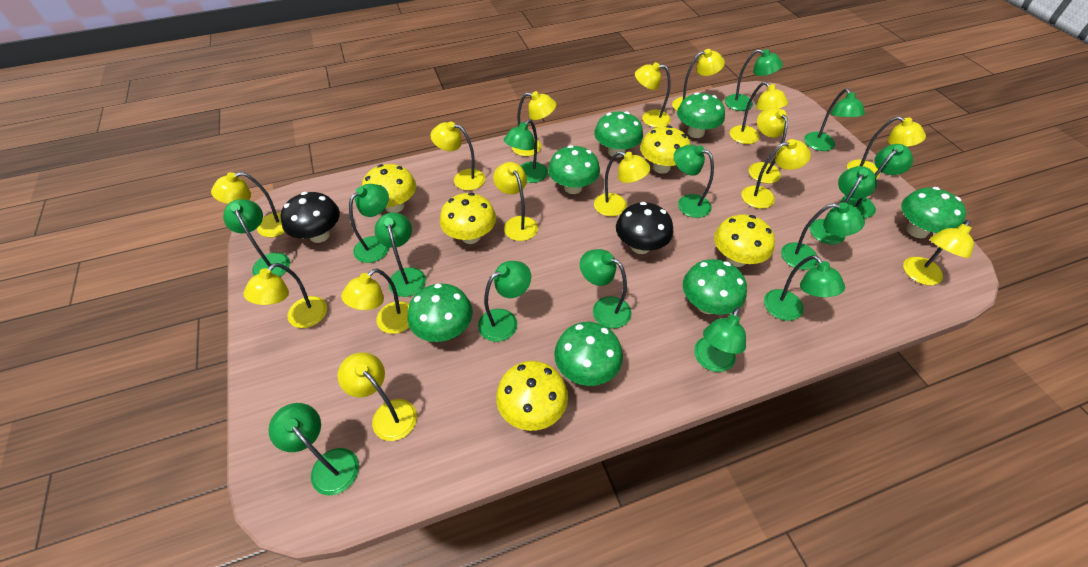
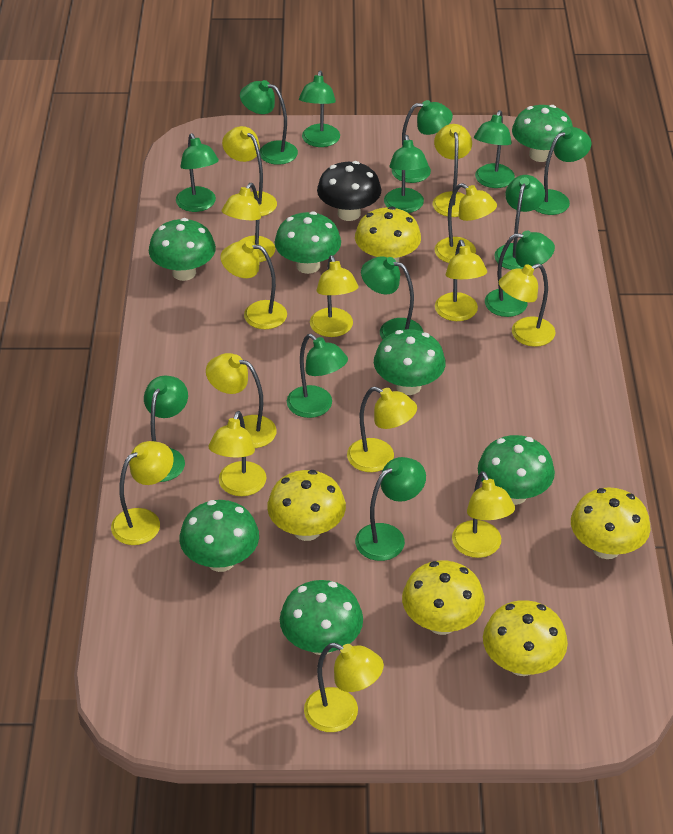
black mushroom: 2 -> 1
green lamp: 15 -> 13
yellow lamp: 15 -> 14

